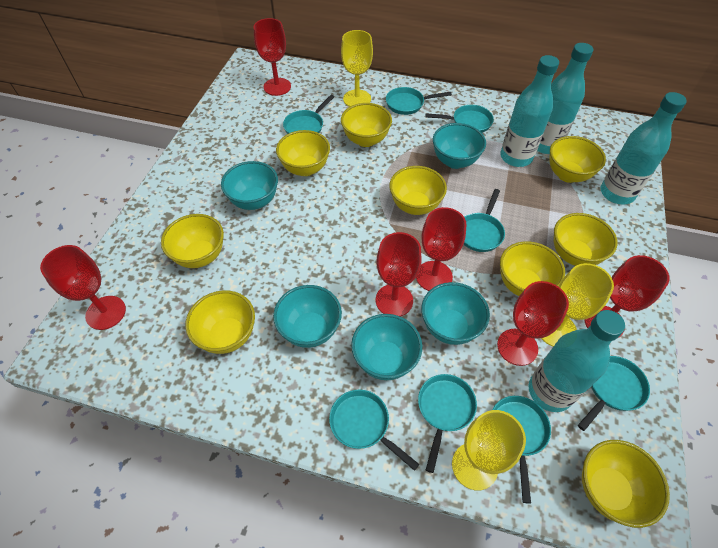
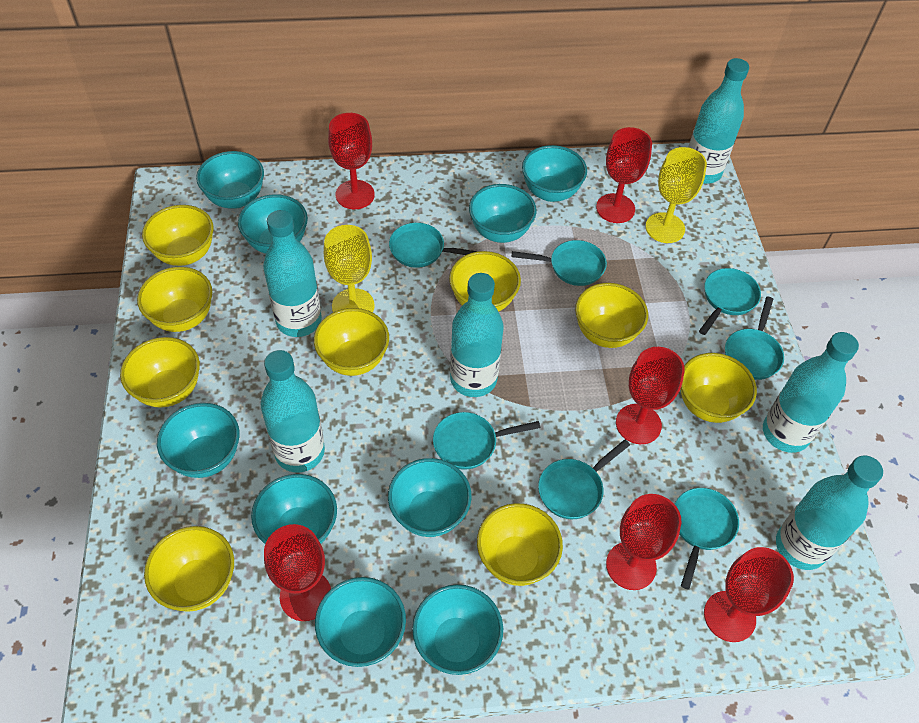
turquoise bottle: 4 -> 6
turquoise bowl: 5 -> 9
turquoise pan: 8 -> 7
yellow goblet: 3 -> 2

